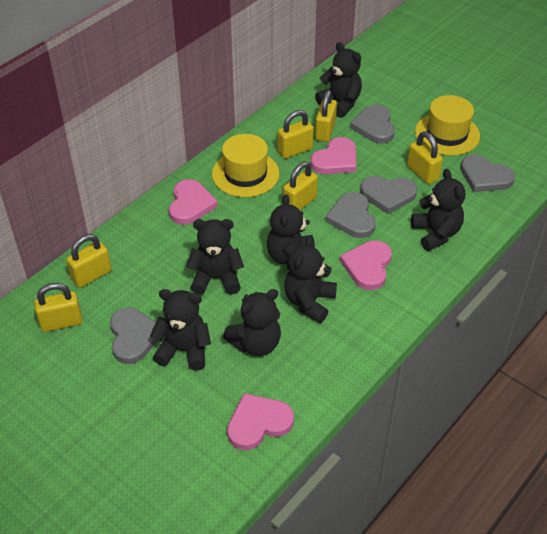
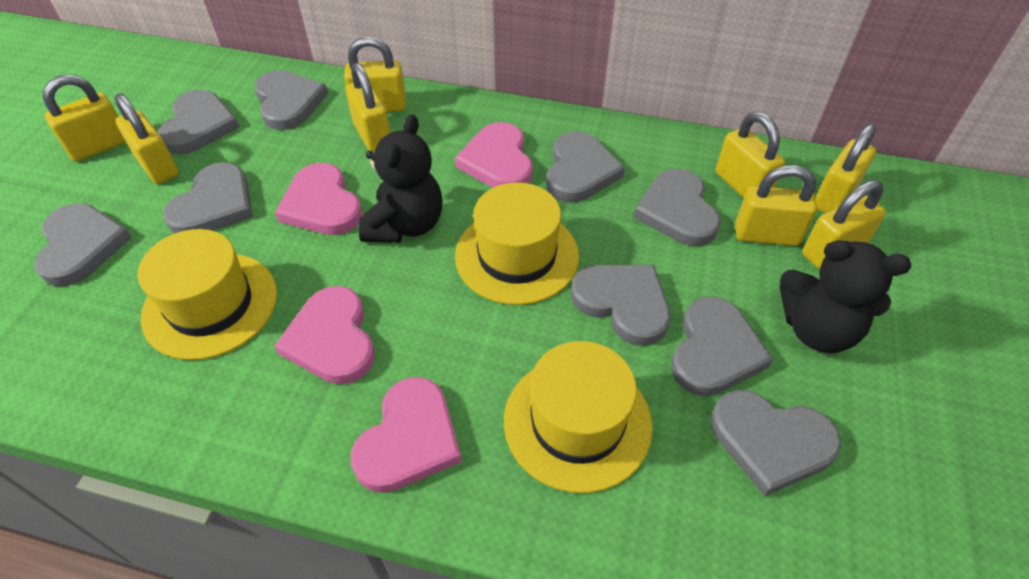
black teddy bear: 7 -> 2
grey heart: 5 -> 9
yellow hat: 2 -> 3
yellow padlock: 6 -> 8

